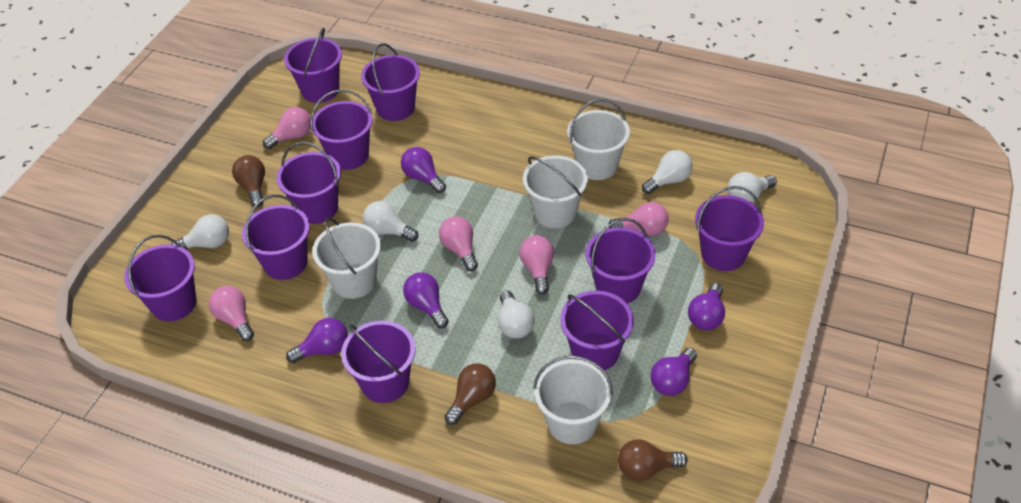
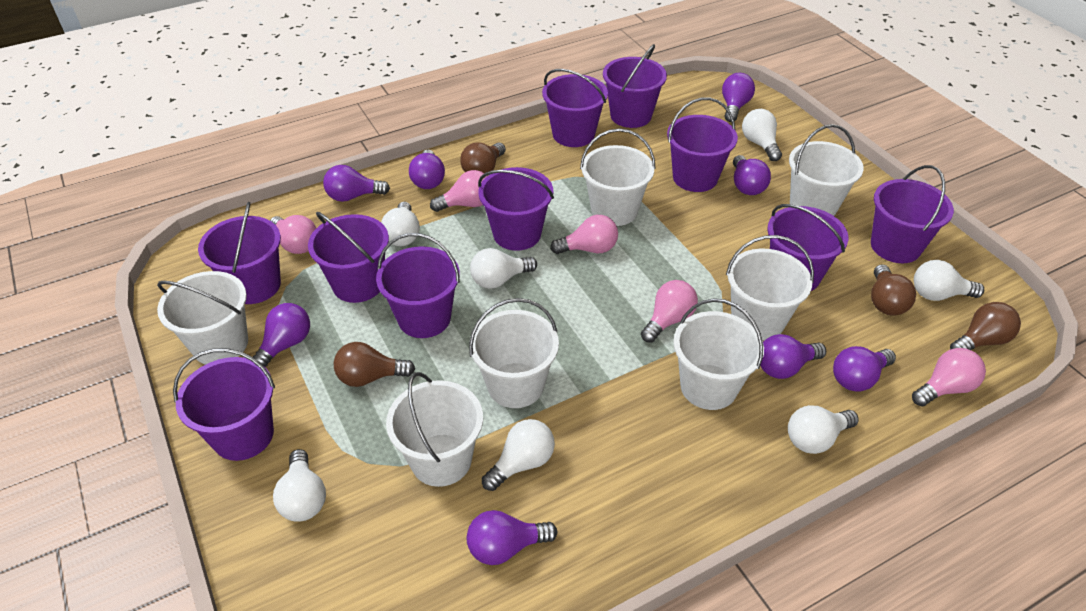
brown light bulb: 3 -> 4
purple light bulb: 5 -> 8
white bucket: 4 -> 7
white light bulb: 5 -> 7

